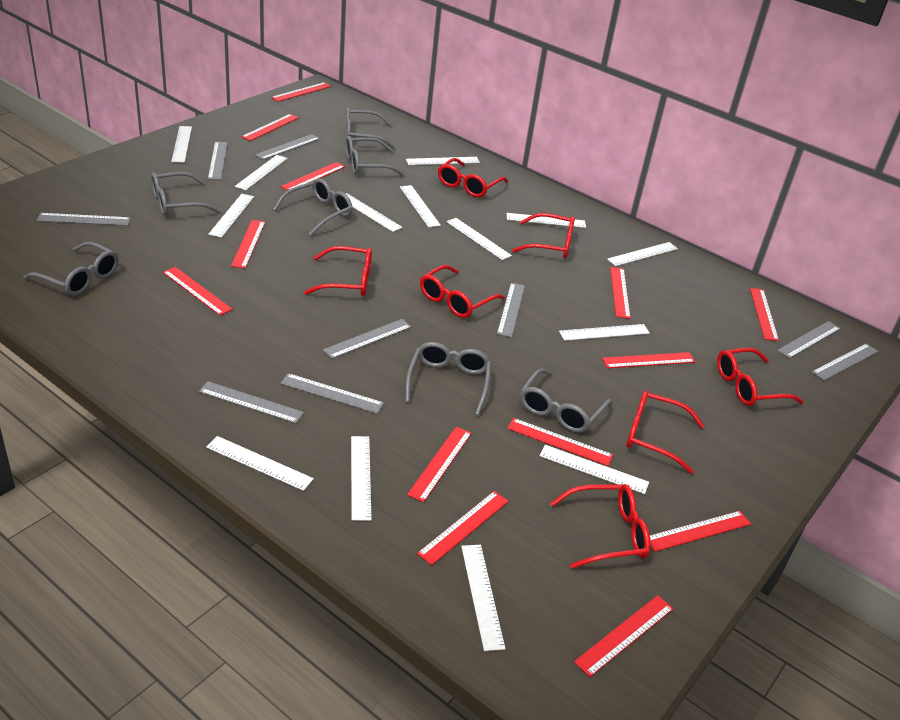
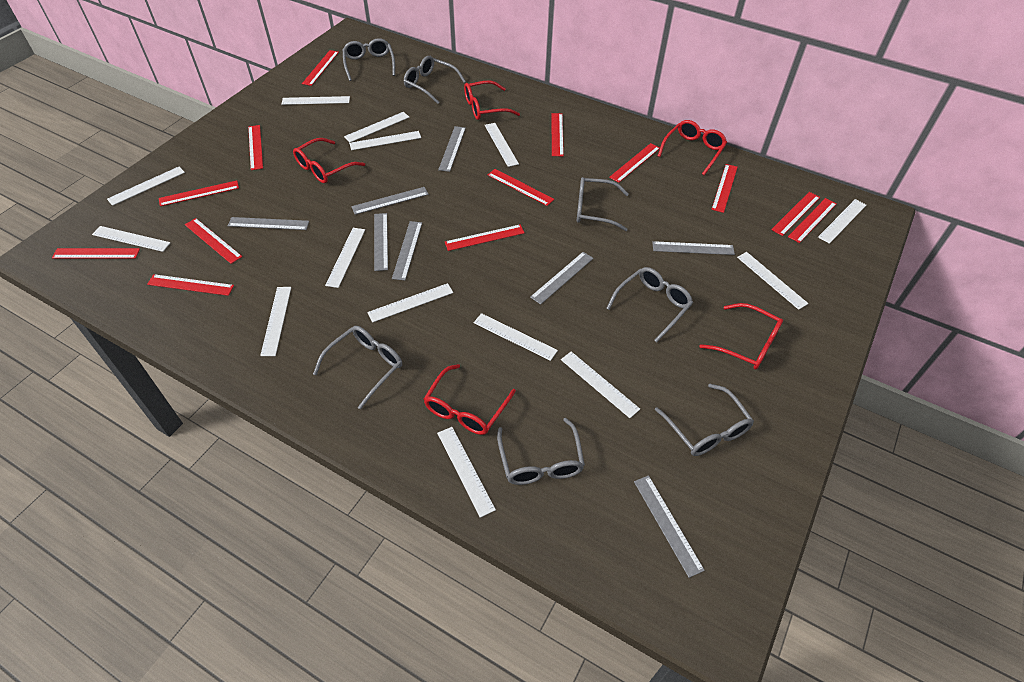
grey ruler: 9 -> 8
red glasses: 7 -> 5

